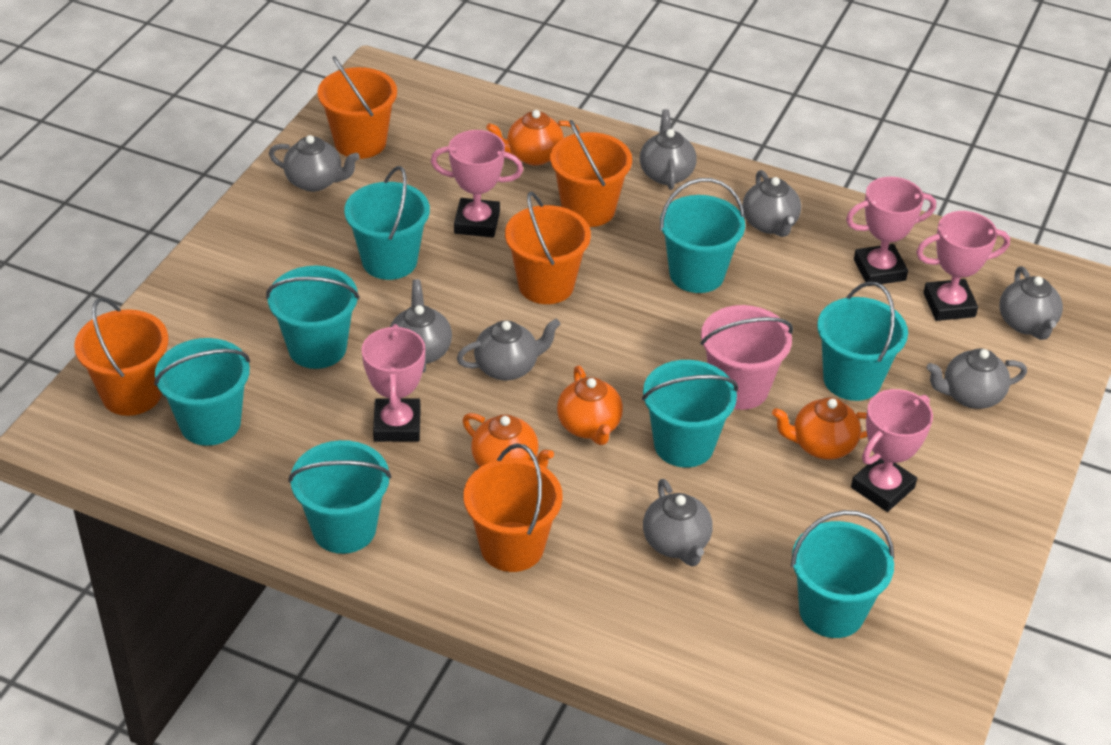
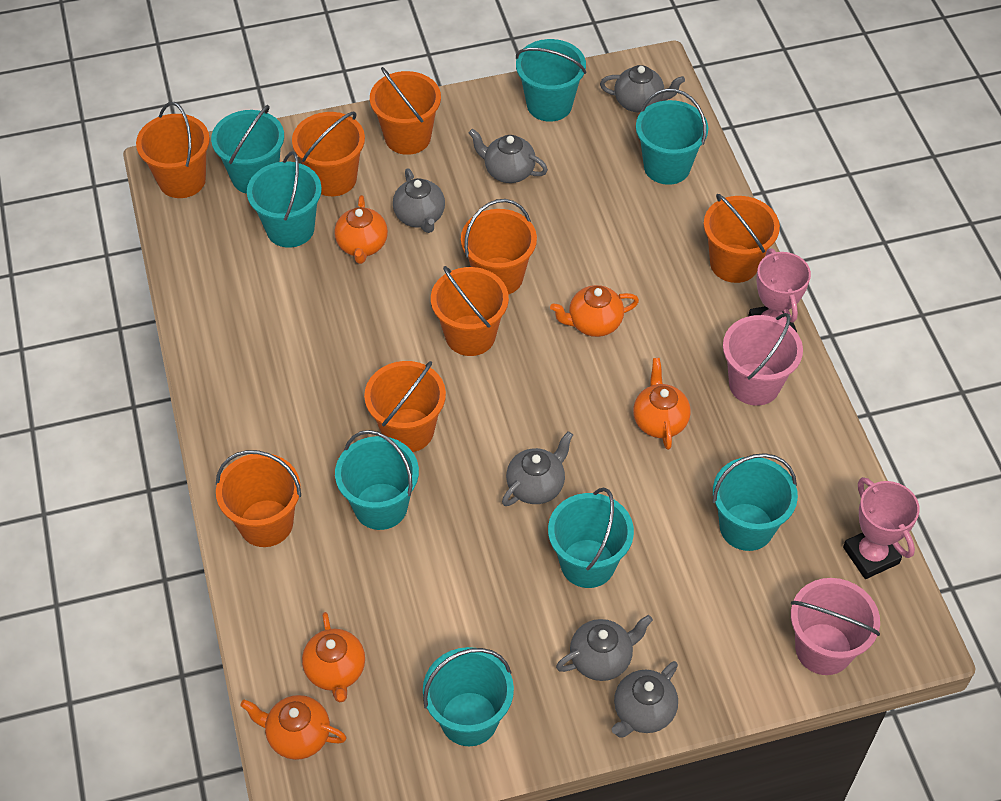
grey teapot: 8 -> 6
orange bucket: 5 -> 8
orange teapot: 4 -> 5
pink bucket: 1 -> 2
pink trophy: 5 -> 2

